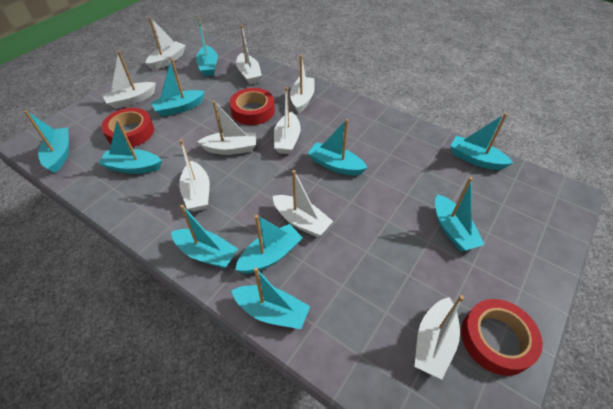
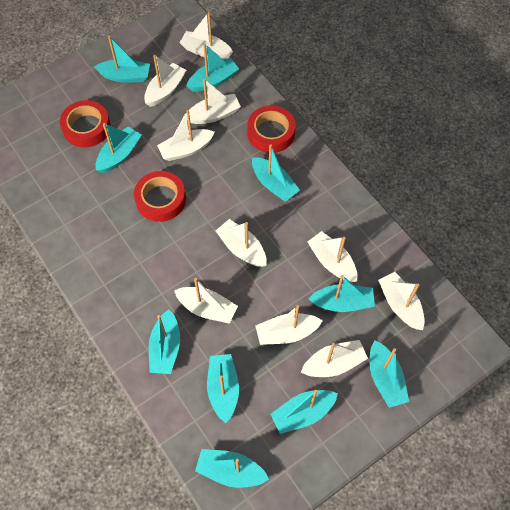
white boat: 9 -> 10

